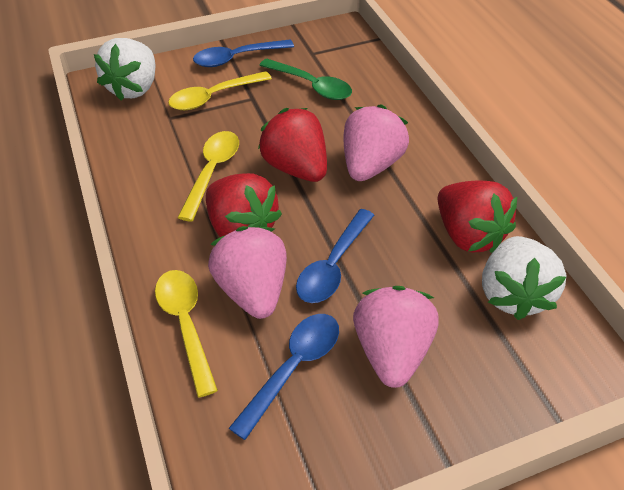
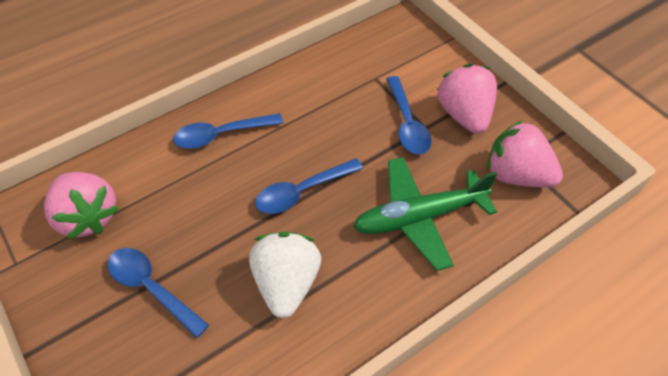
blue spoon: 3 -> 4
green plane: 0 -> 1
green spoon: 1 -> 0
red strawberry: 3 -> 0
white strawberry: 2 -> 1
yellow spoon: 3 -> 0

